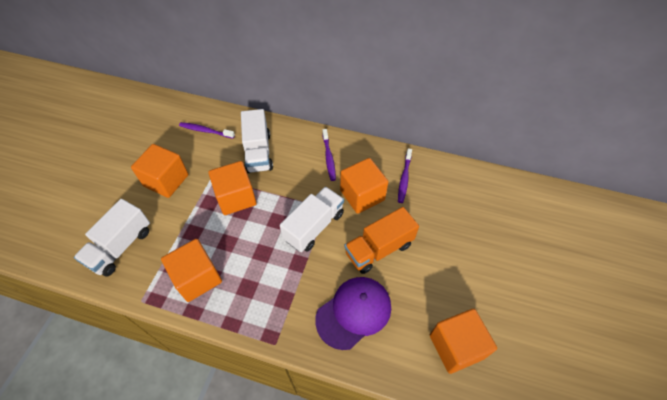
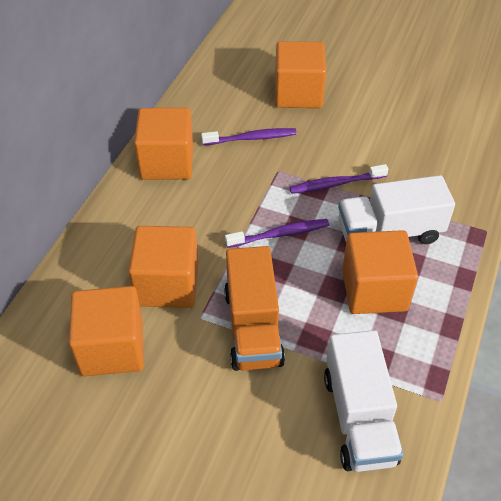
purple cap: 1 -> 0
white truck: 3 -> 2

